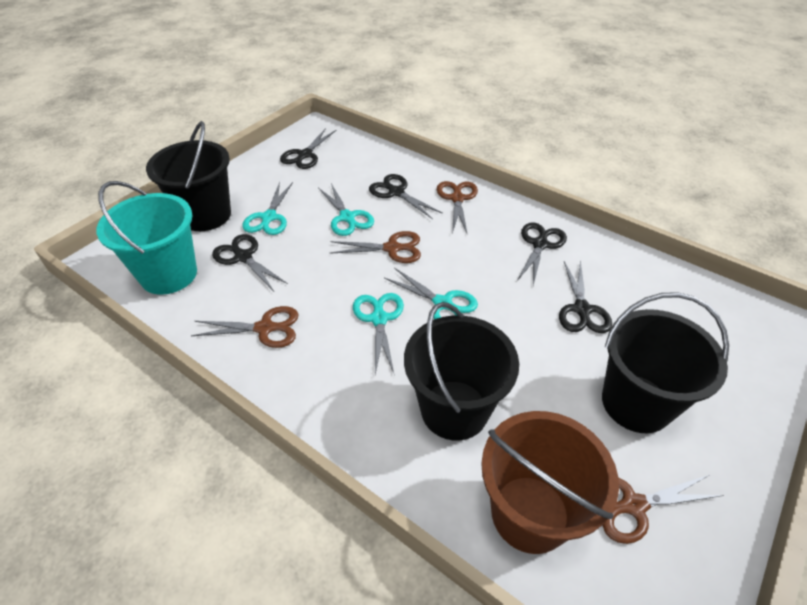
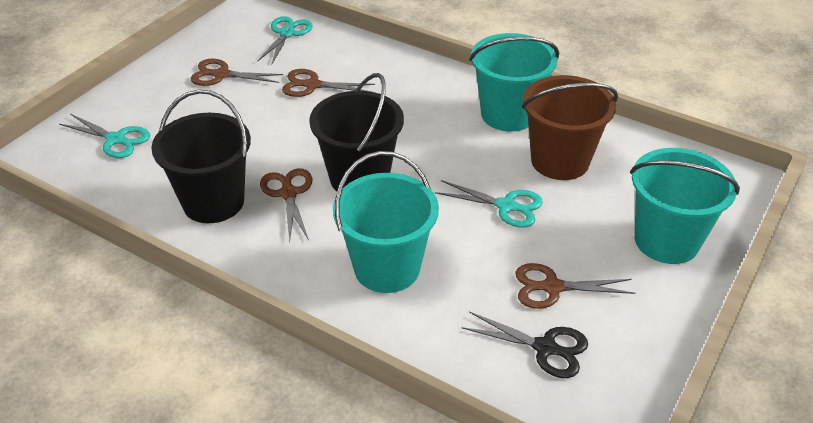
black bucket: 3 -> 2
black scissors: 5 -> 1
turquoise bucket: 1 -> 3
turquoise scissors: 4 -> 3

